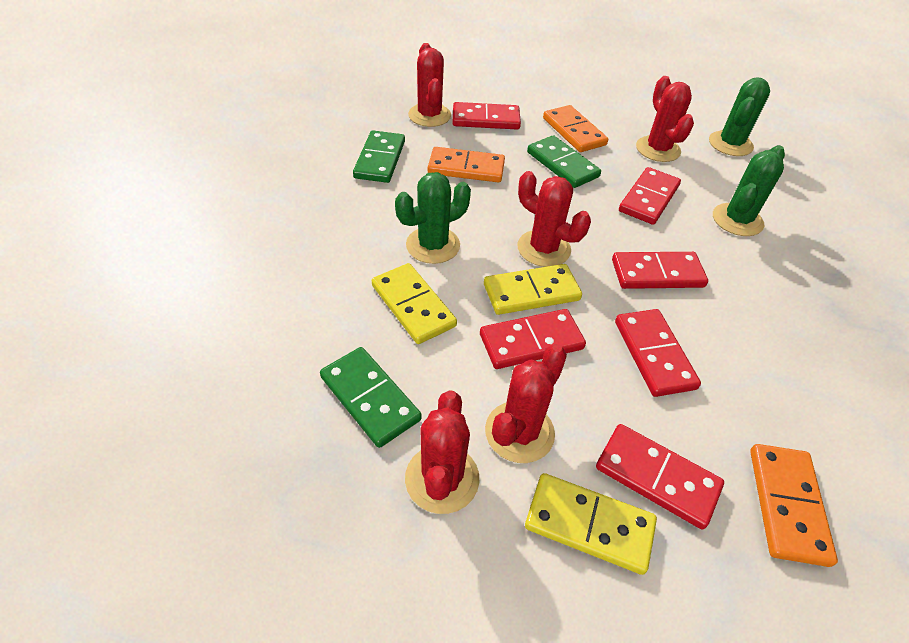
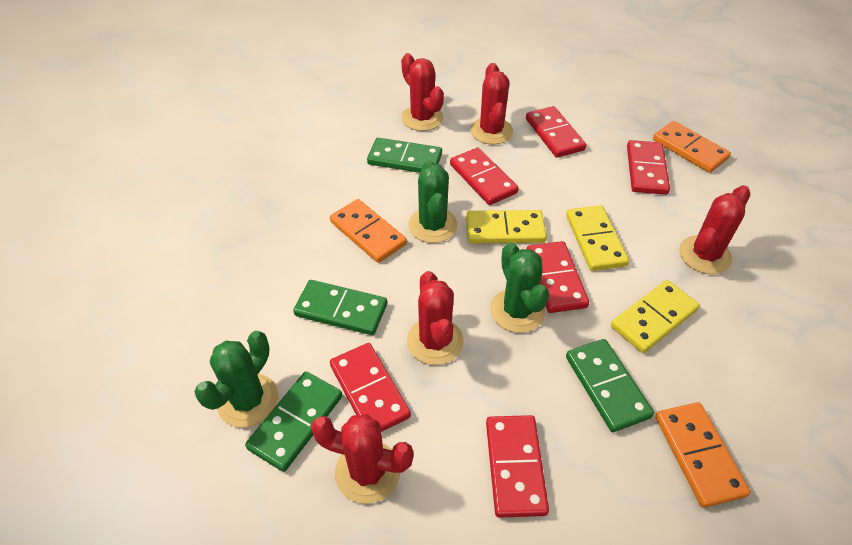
green domino: 3 -> 4

